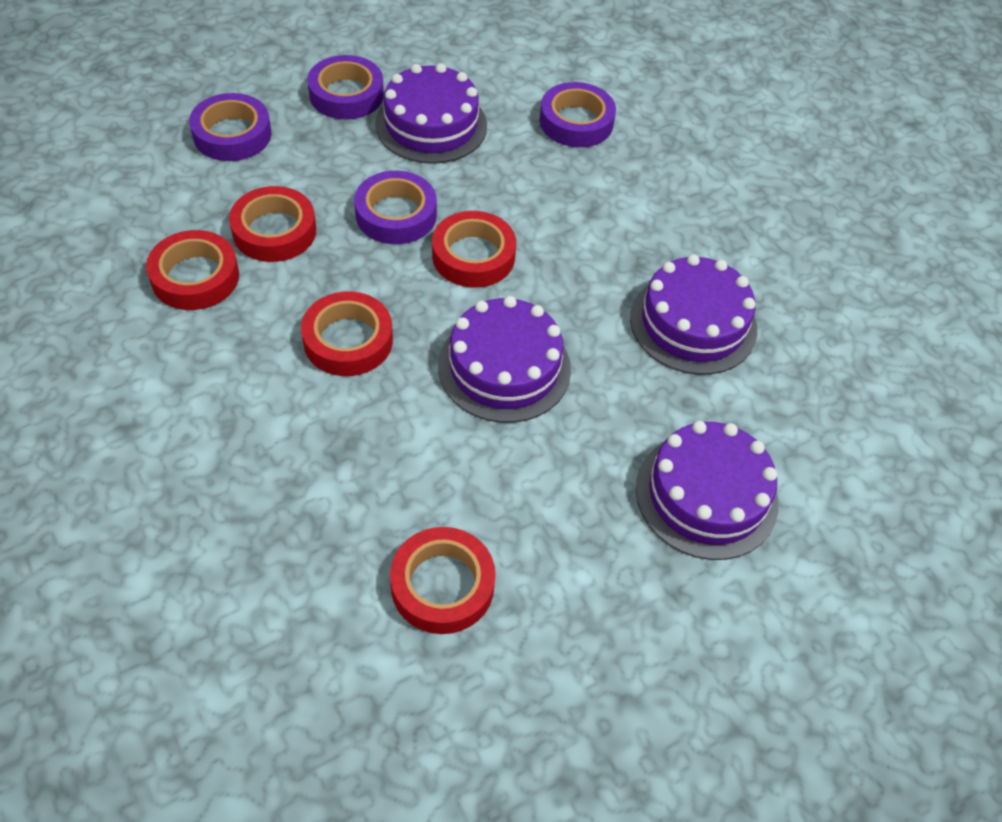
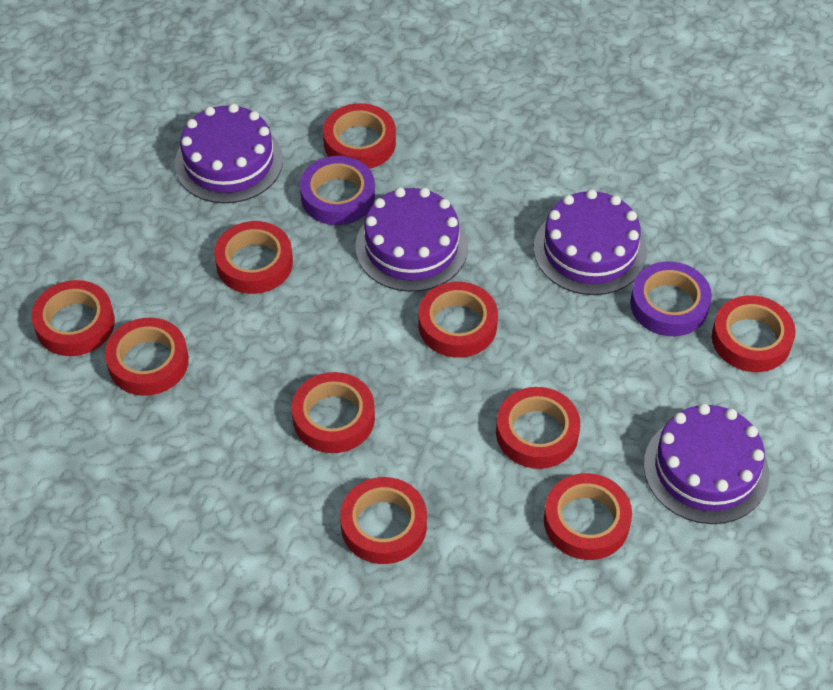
purple tape: 4 -> 2
red tape: 5 -> 10

